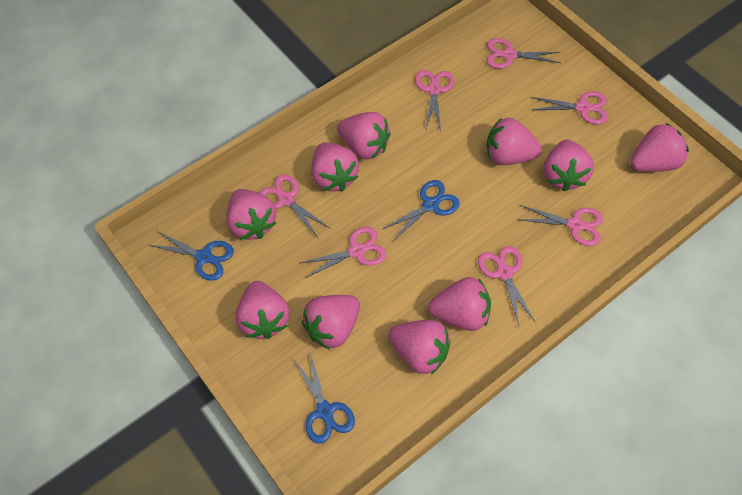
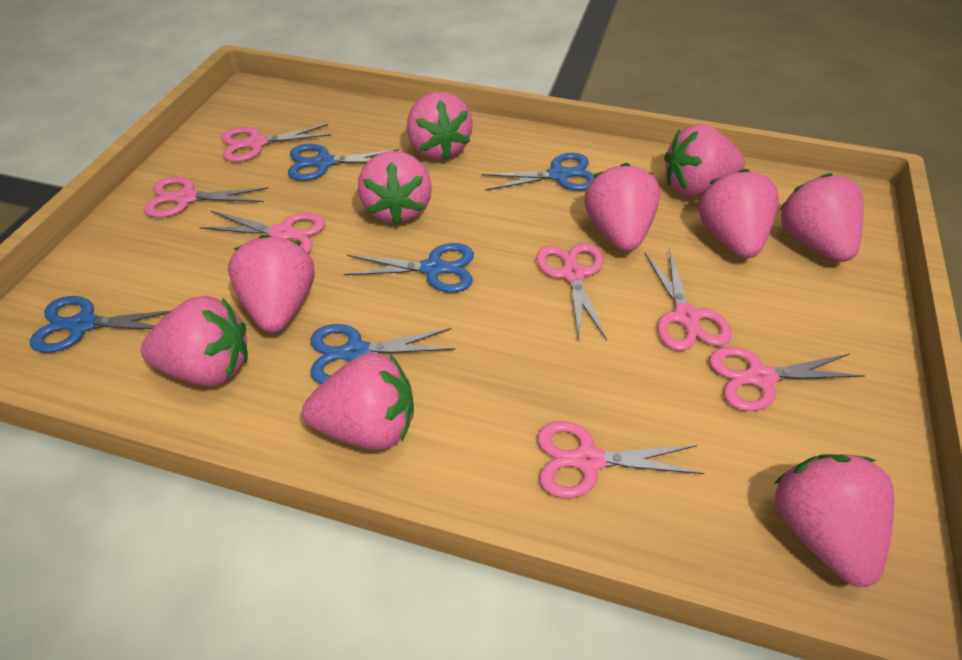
blue scissors: 3 -> 5

